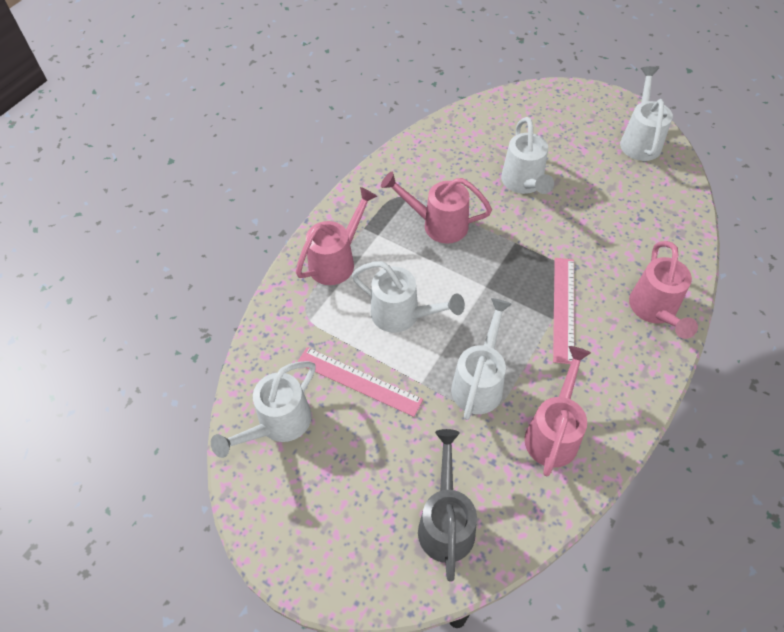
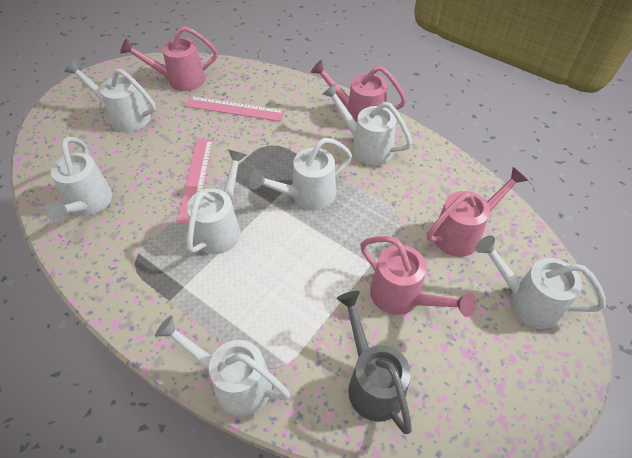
white watering can: 5 -> 7

